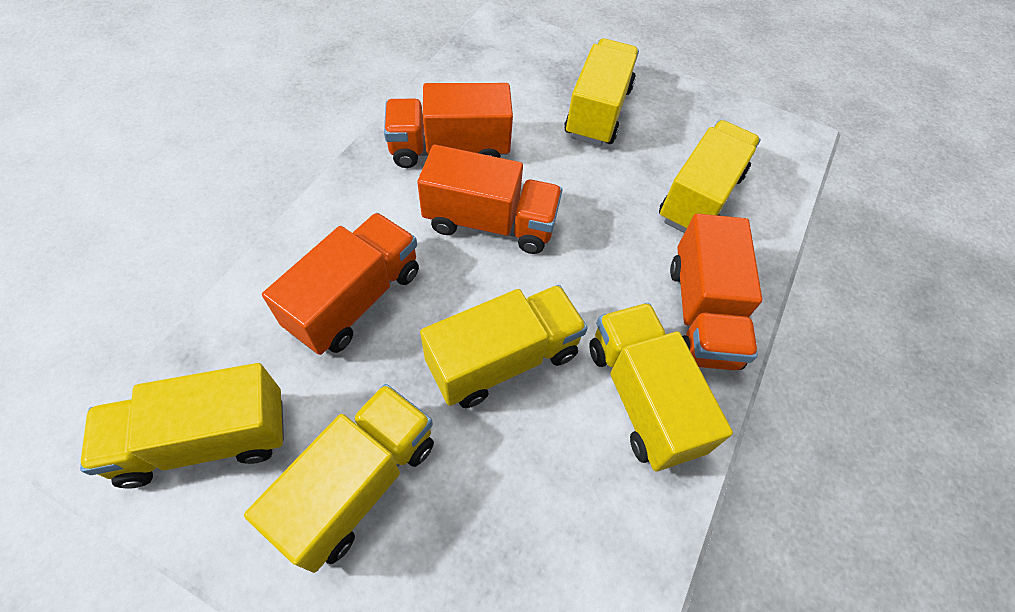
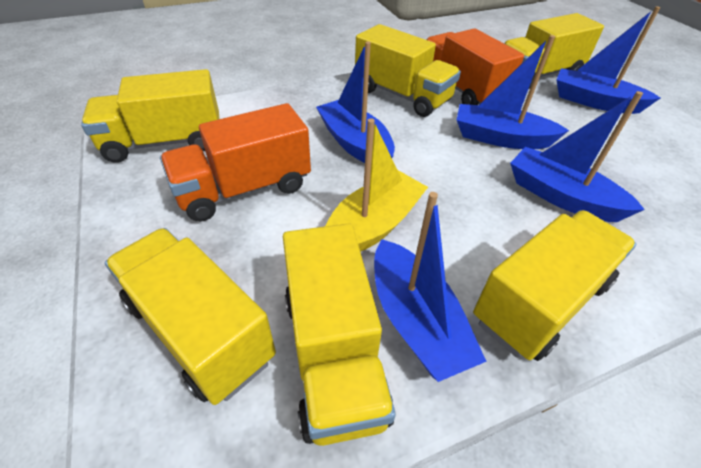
blue boat: 0 -> 5
orange truck: 4 -> 2
yellow boat: 0 -> 1

